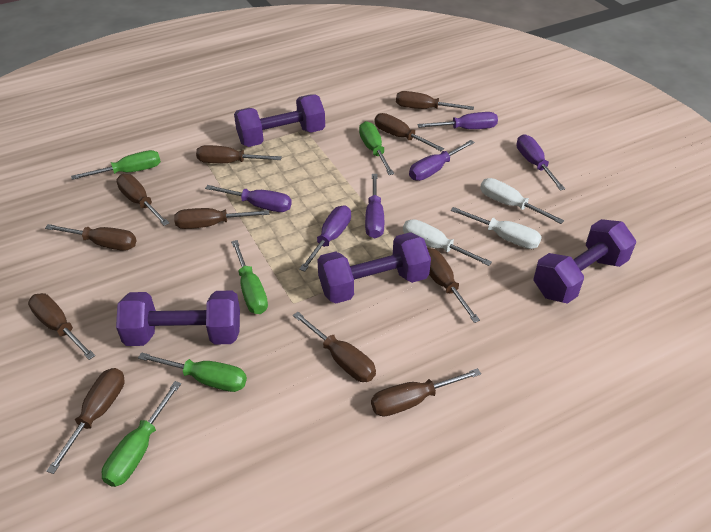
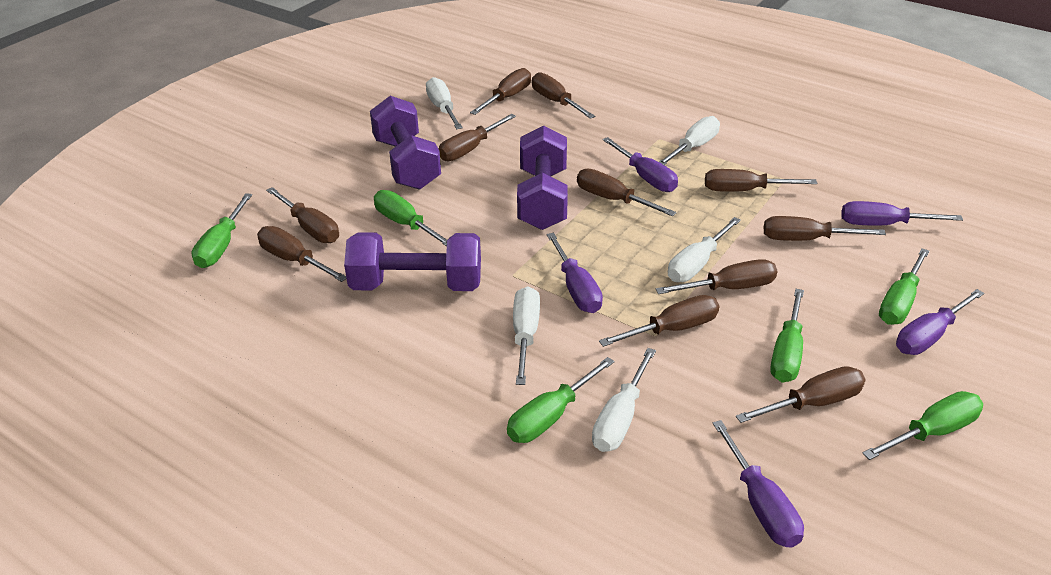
green screwdriver: 5 -> 6
purple dumbbell: 4 -> 3
purple screwdriver: 6 -> 5
white screwdriver: 3 -> 5

